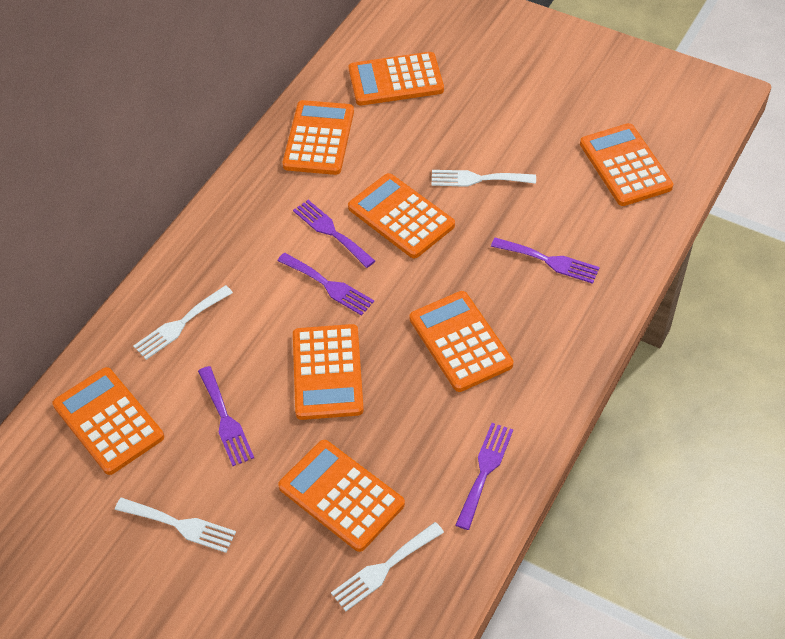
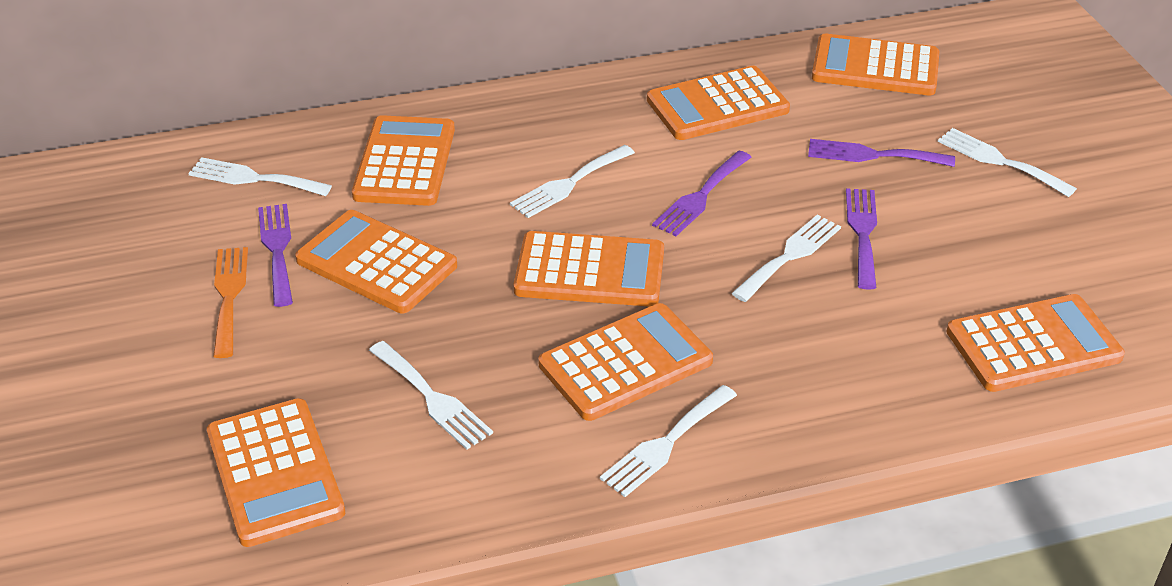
orange fork: 0 -> 1
purple fork: 5 -> 4
white fork: 4 -> 6

